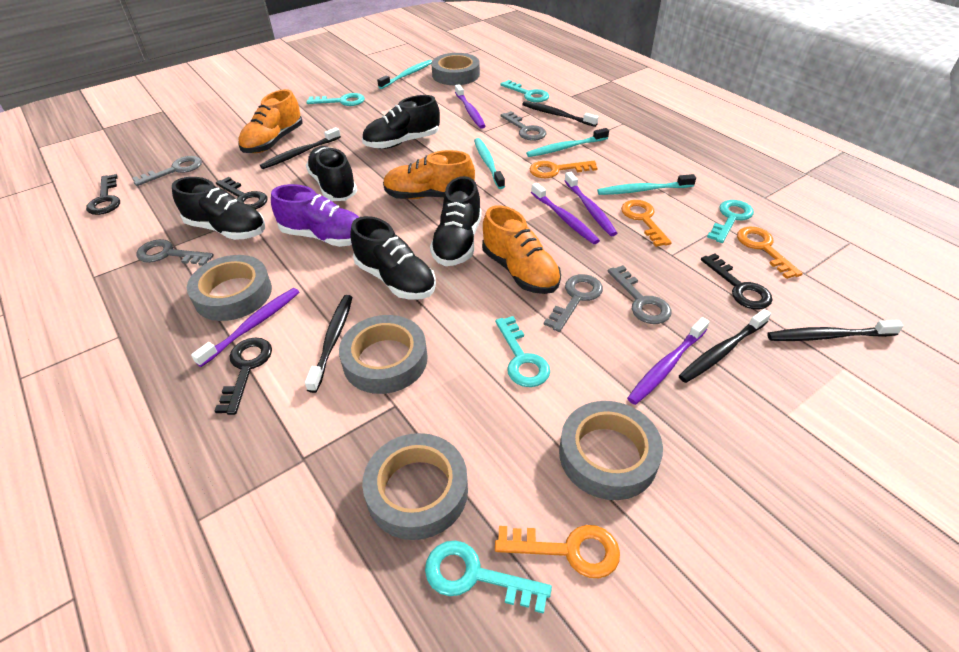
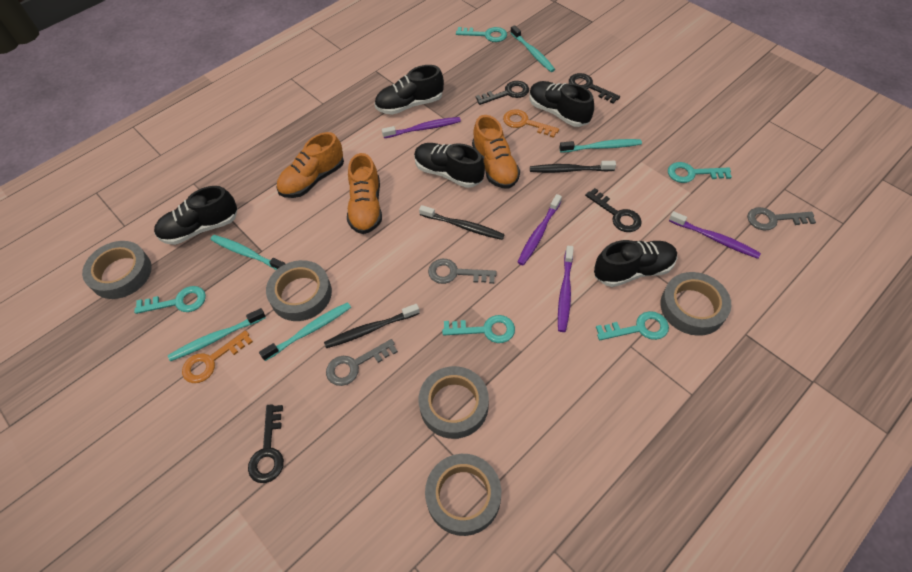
black toothbrush: 5 -> 3
grey key: 5 -> 3
orange key: 4 -> 2
purple shoe: 1 -> 0
purple toothbrush: 5 -> 4
turquoise toothbrush: 4 -> 5

